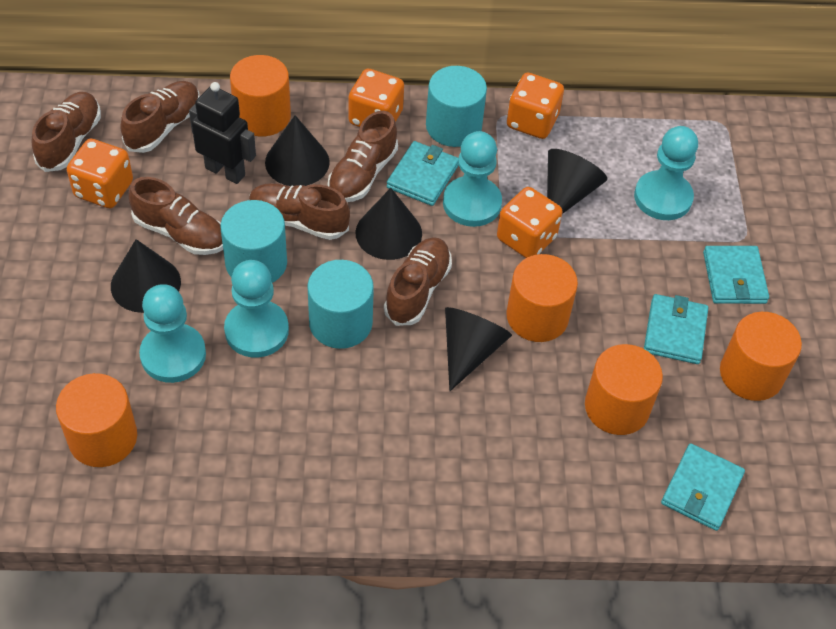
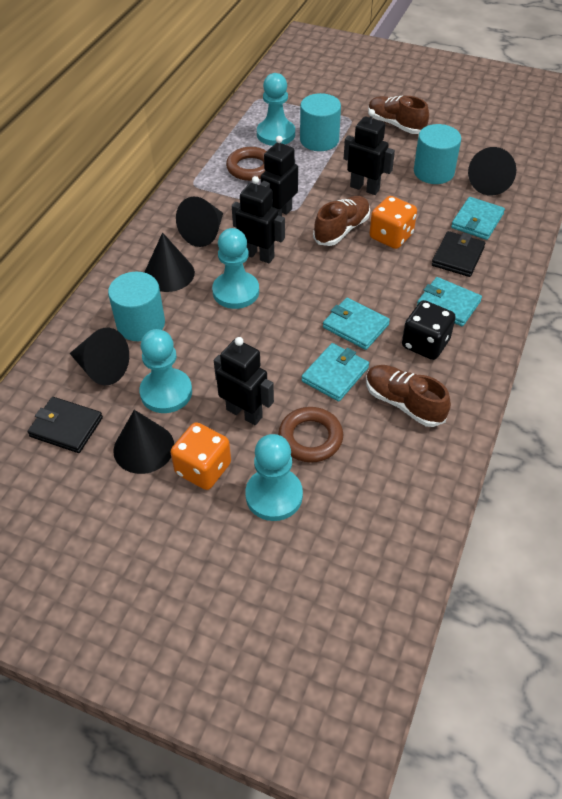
black dice: 0 -> 1
black robot: 1 -> 4
black wallet: 0 -> 2
brown ring: 0 -> 2
brown shoe: 6 -> 3
orange cylinder: 5 -> 0
orange dice: 4 -> 2

